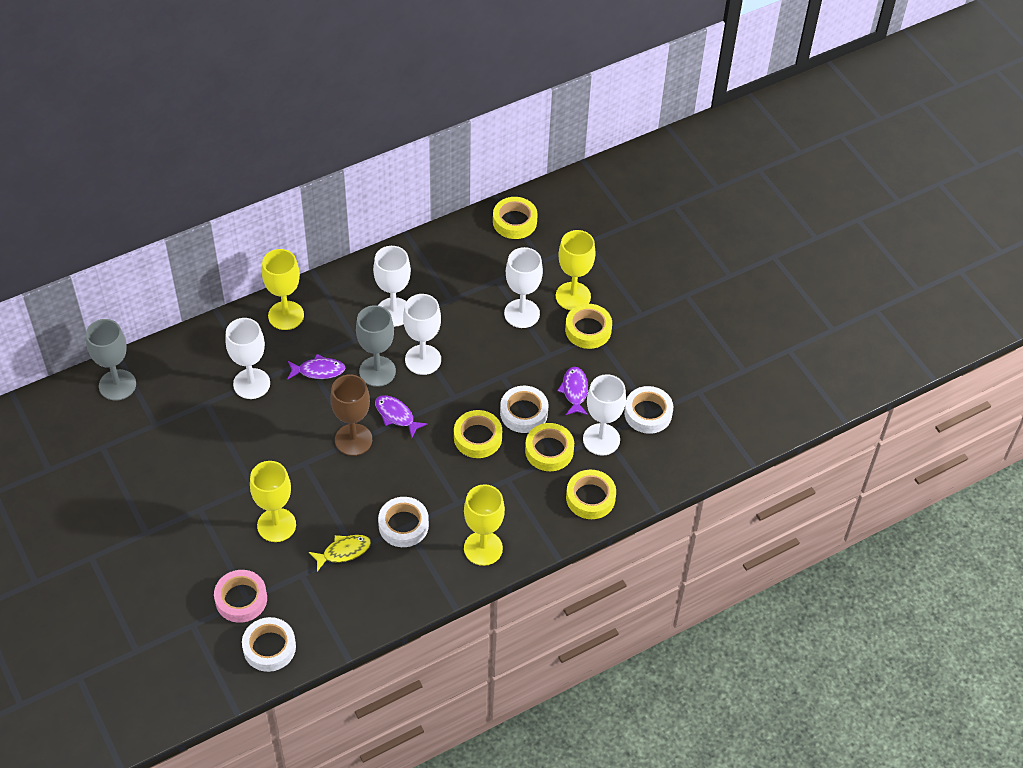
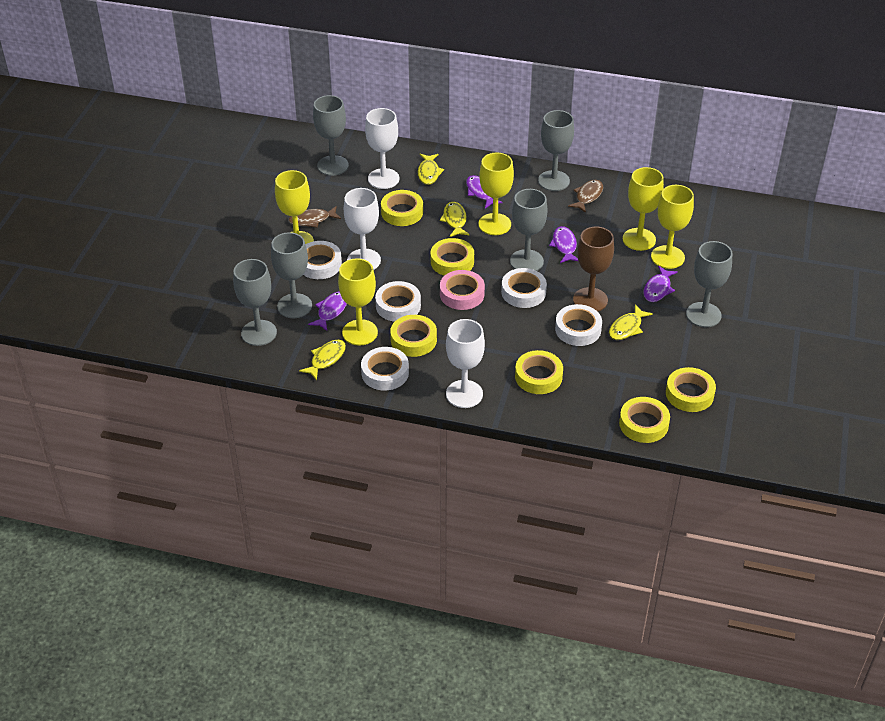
brown fish: 0 -> 2
grey goblet: 2 -> 6
purple fish: 3 -> 4
white goblet: 5 -> 3
white tape: 4 -> 5
yellow fish: 1 -> 4
yellow goblet: 4 -> 5
yellow tape: 5 -> 6

